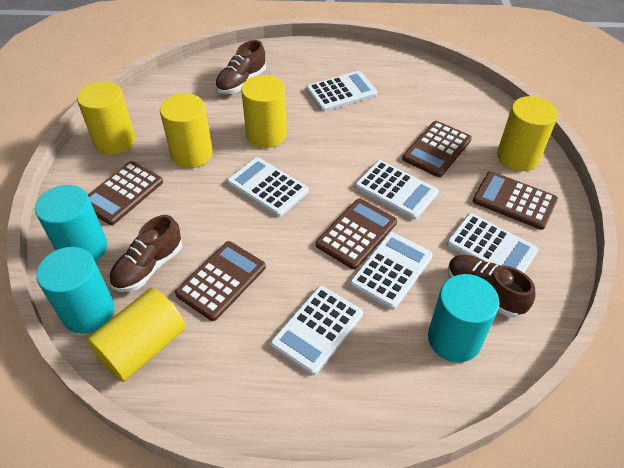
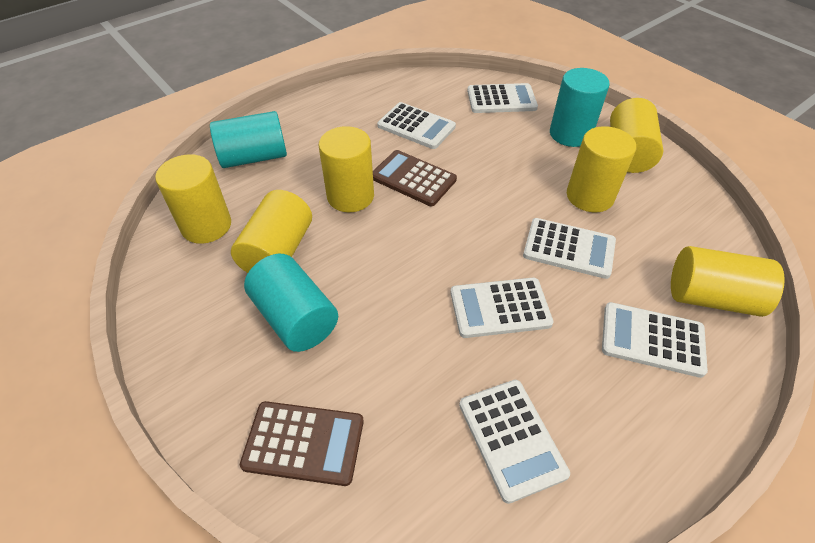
brown calculator: 5 -> 2
brown shoe: 3 -> 0
yellow cylinder: 5 -> 6

